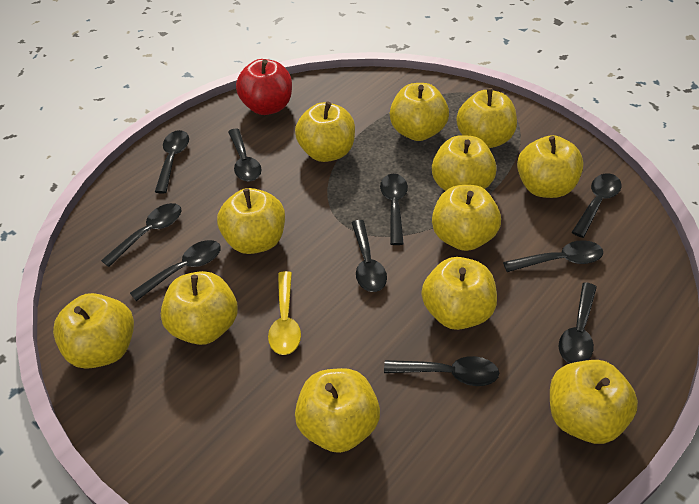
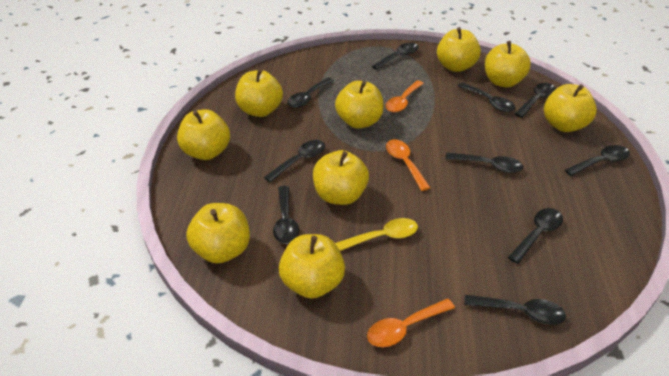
orange spoon: 0 -> 3
red apple: 1 -> 0
yellow apple: 12 -> 9

